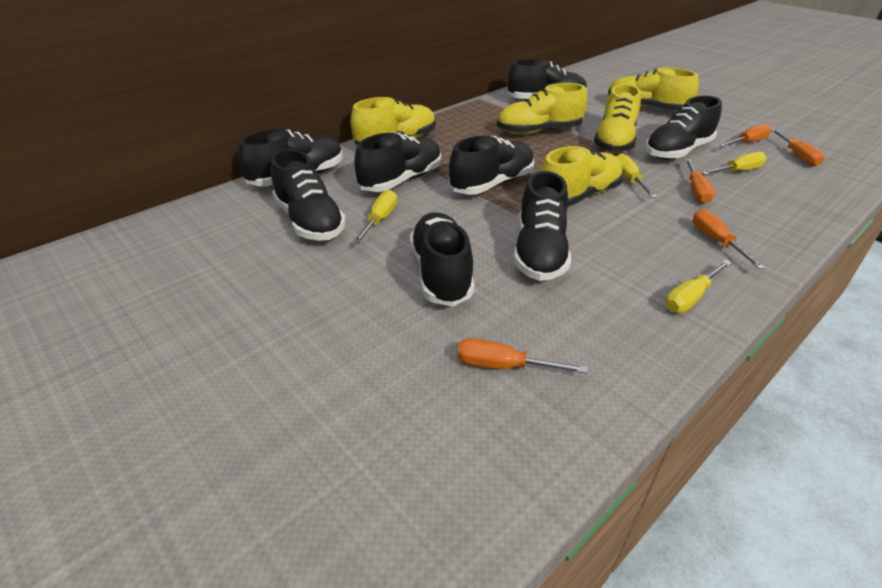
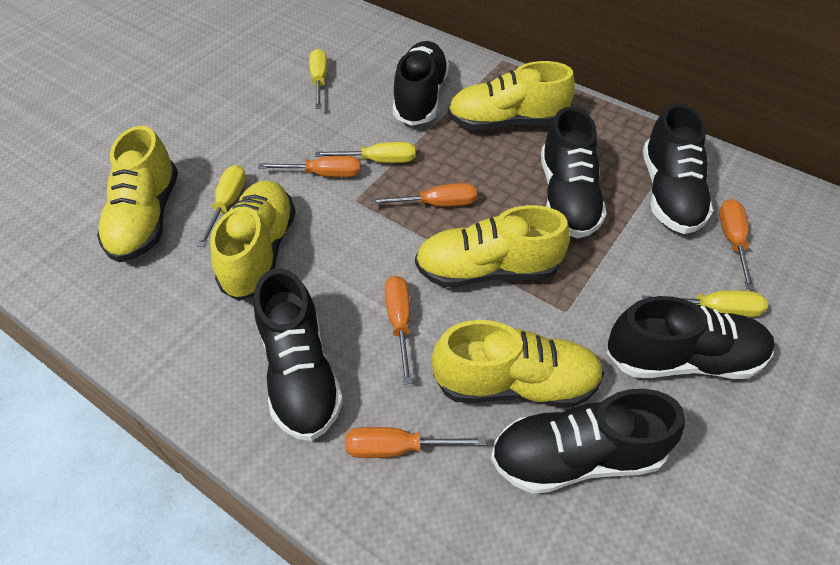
black shoe: 8 -> 6

